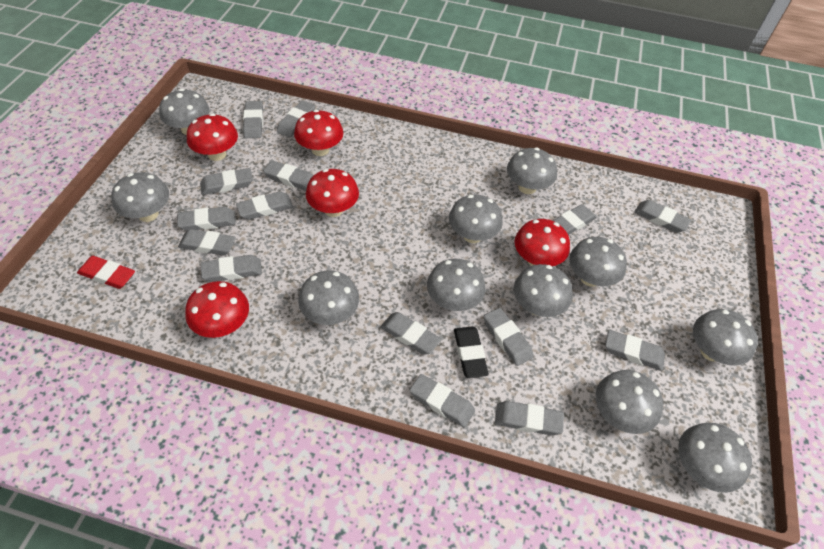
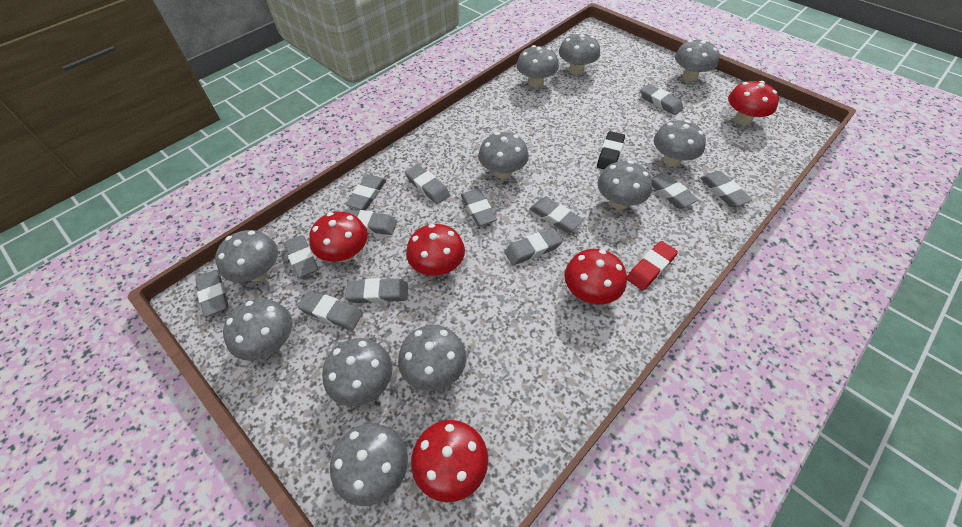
grey eraser: 15 -> 13

